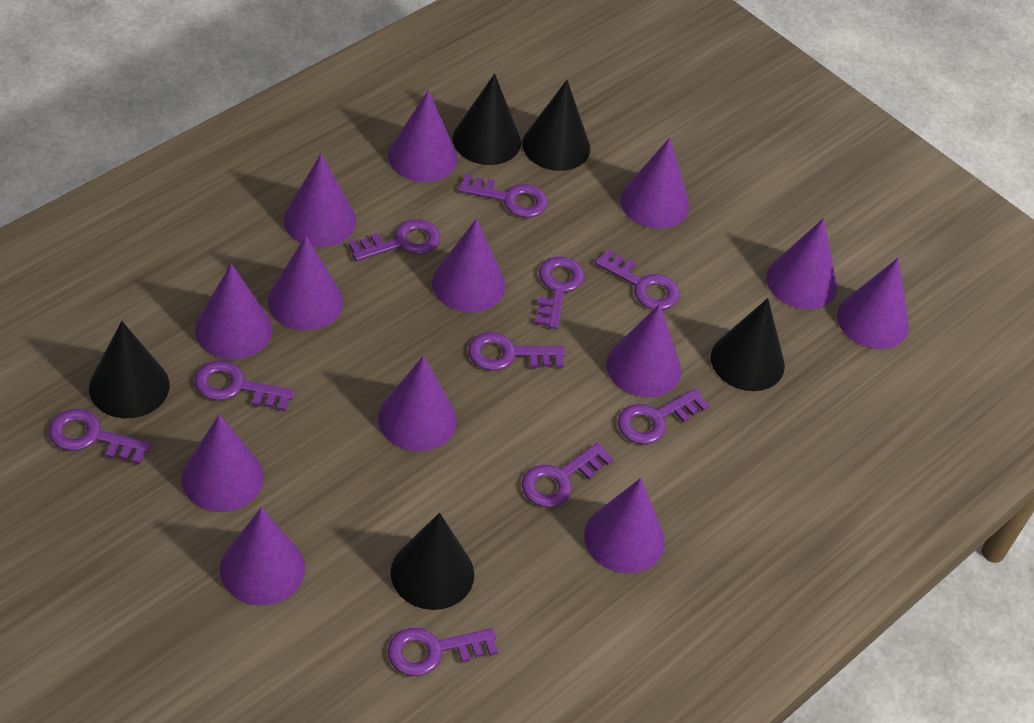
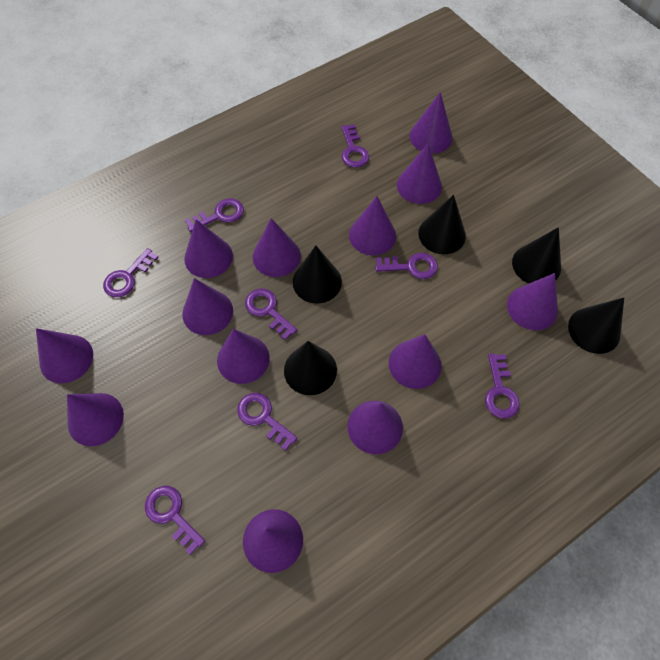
purple key: 10 -> 8

